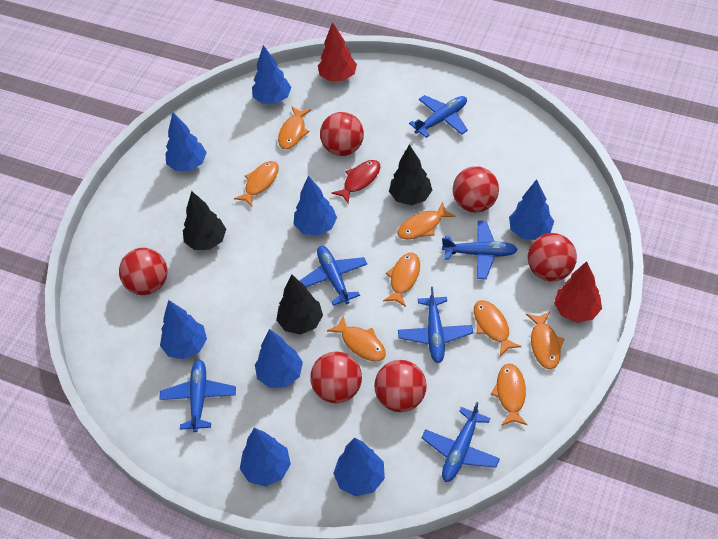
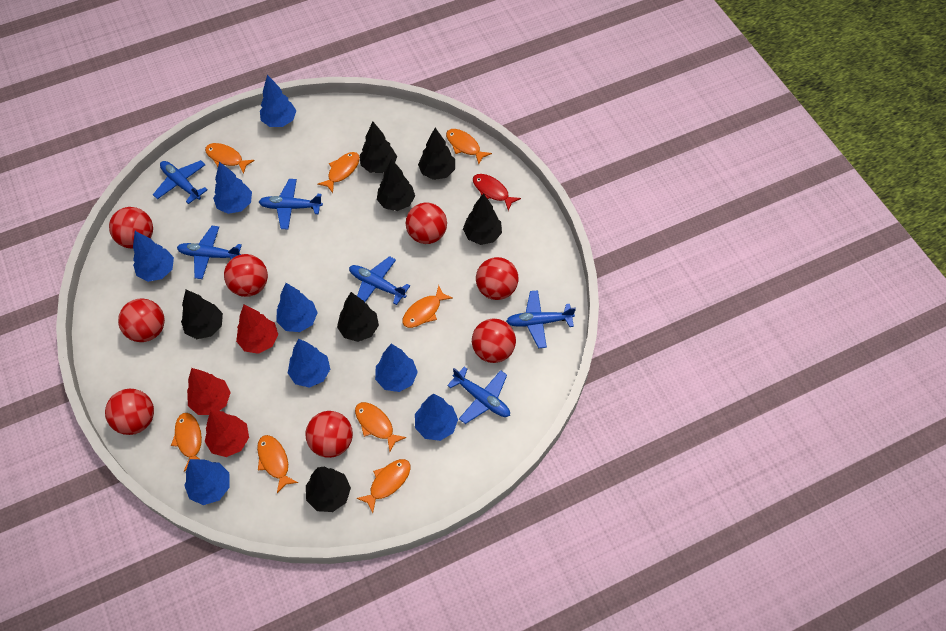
black tree: 3 -> 7
red ball: 6 -> 8
red tree: 2 -> 3

